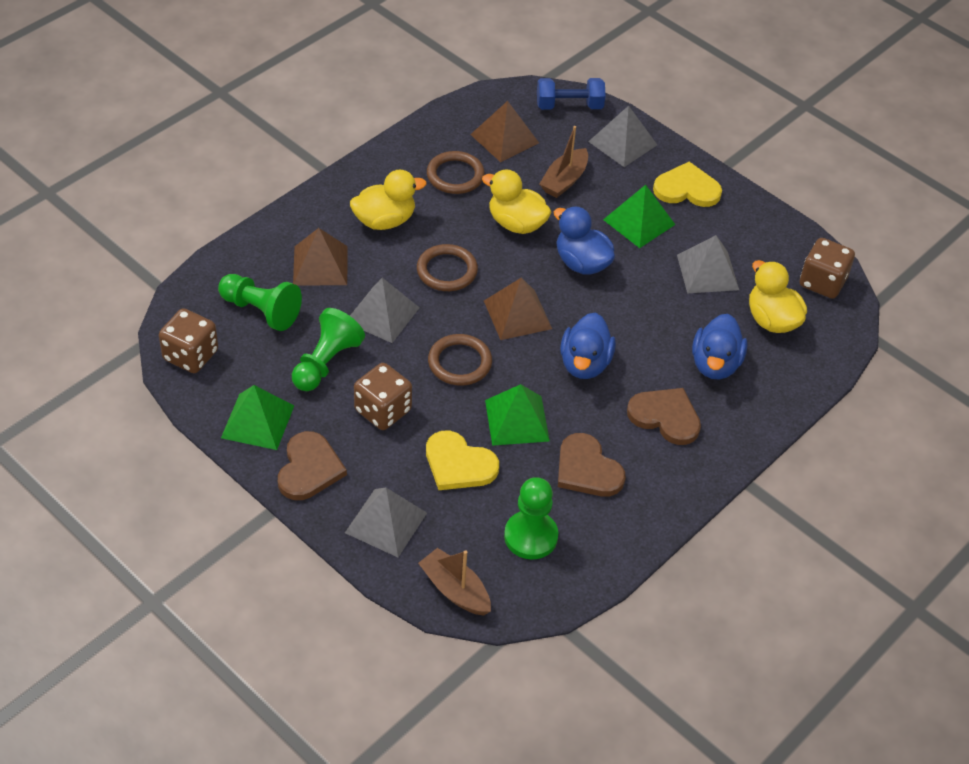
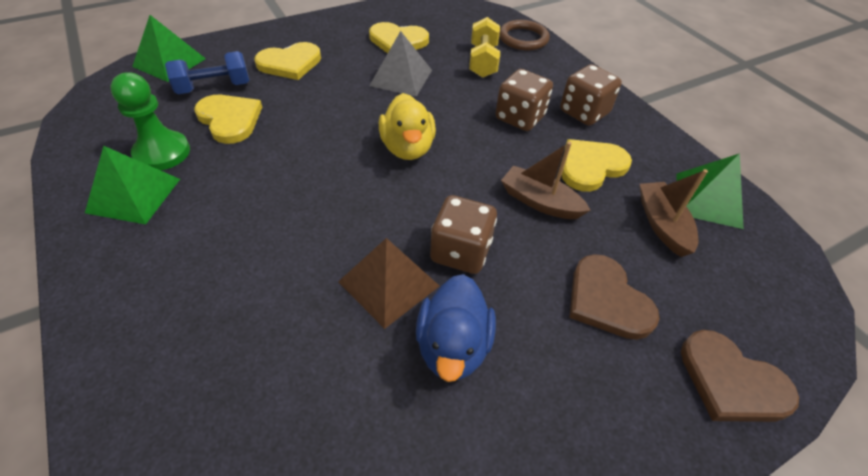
blue duck: 3 -> 1
brown heart: 3 -> 2
brown pyramid: 3 -> 1
brown ring: 3 -> 1
green pawn: 3 -> 1
grey pyramid: 4 -> 1
yellow duck: 3 -> 1
yellow dumbbell: 0 -> 1
yellow heart: 2 -> 4

